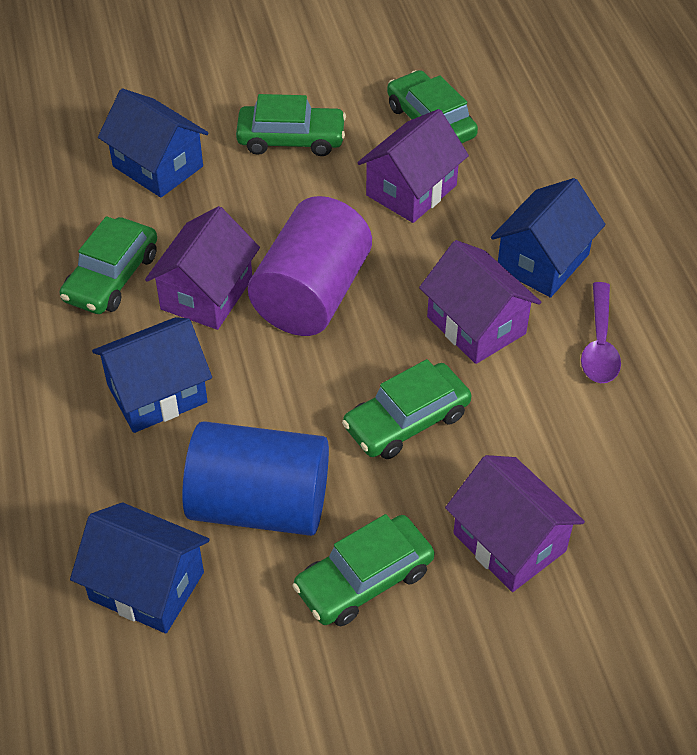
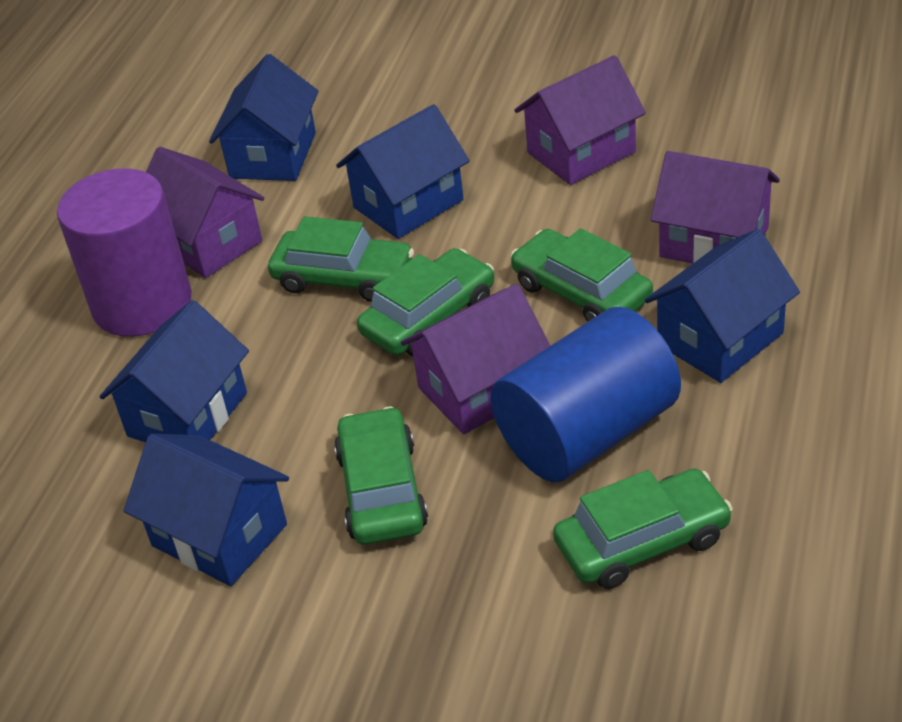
blue house: 4 -> 5
purple spoon: 1 -> 0

